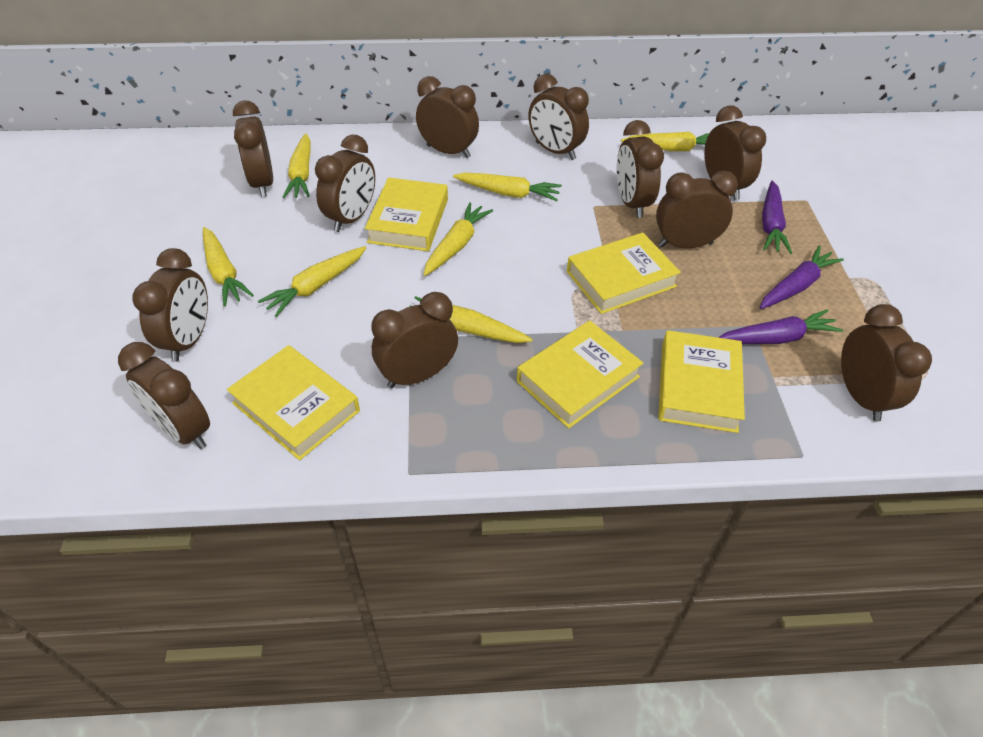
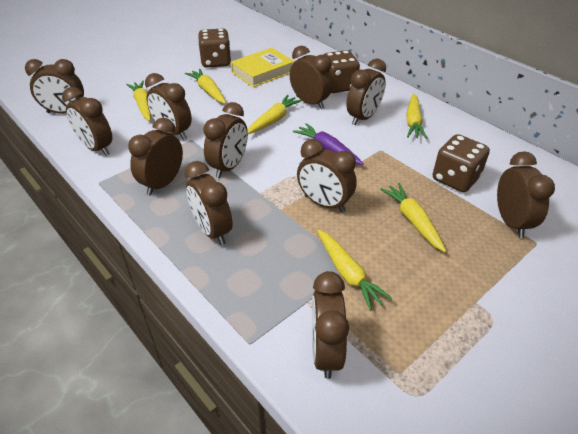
brown dice: 0 -> 3
purple carrot: 3 -> 1
yellow book: 5 -> 1
yellow carrot: 7 -> 6

